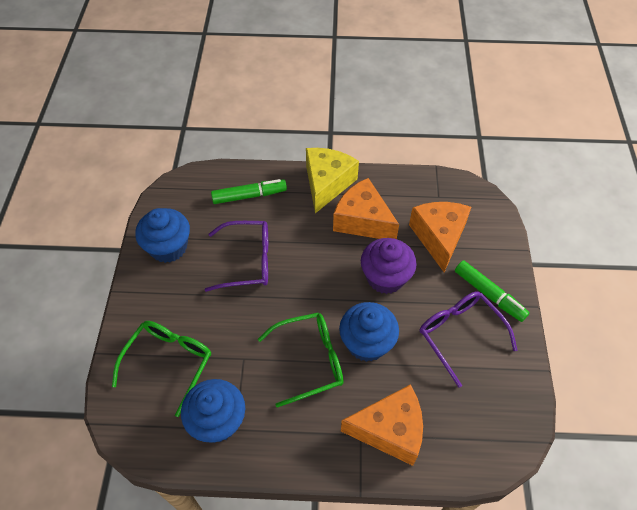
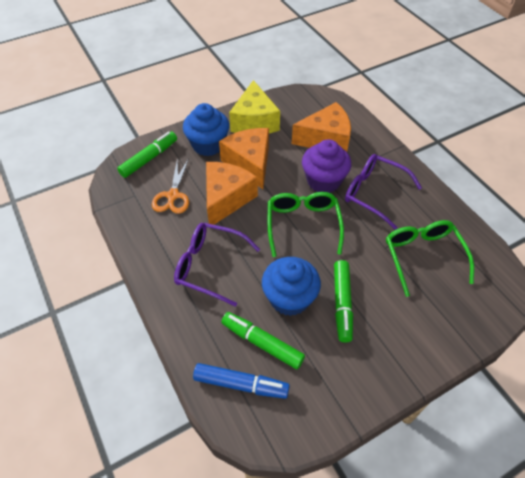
blue cupcake: 3 -> 2
blue marker: 0 -> 1
green marker: 2 -> 3
orange scissors: 0 -> 1

